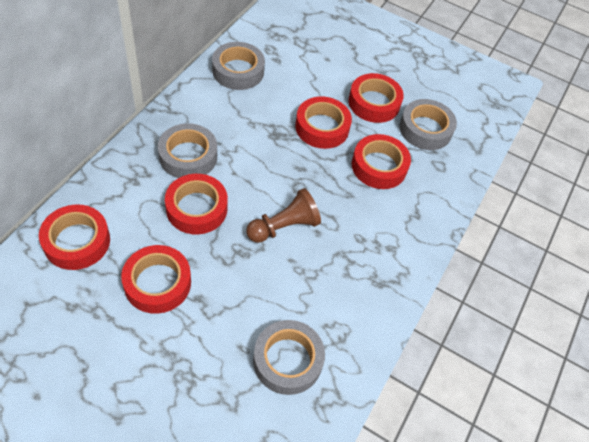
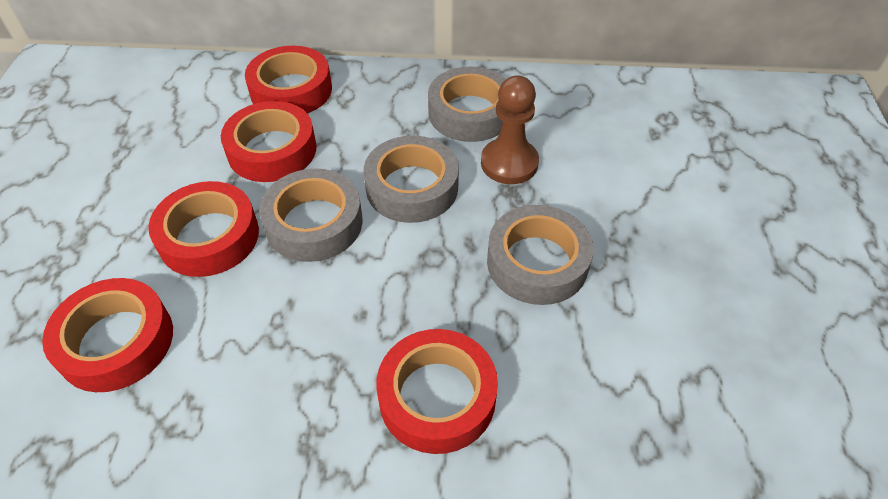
red tape: 6 -> 5

